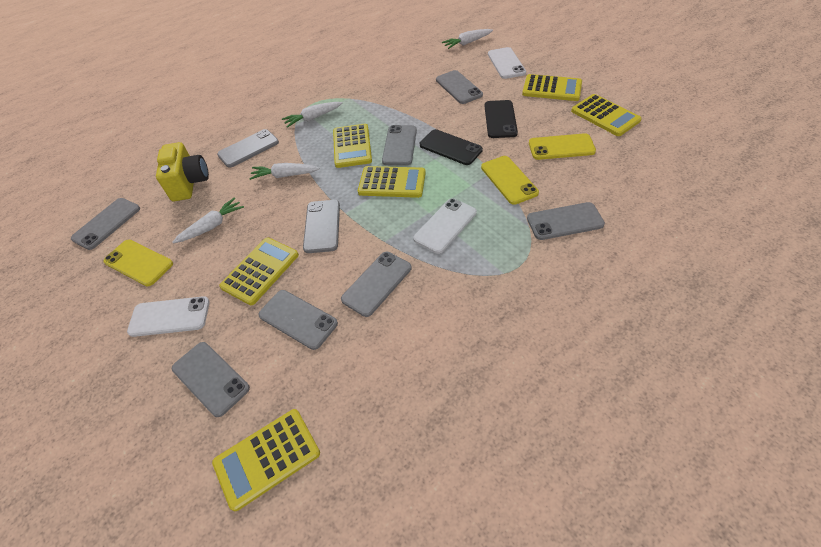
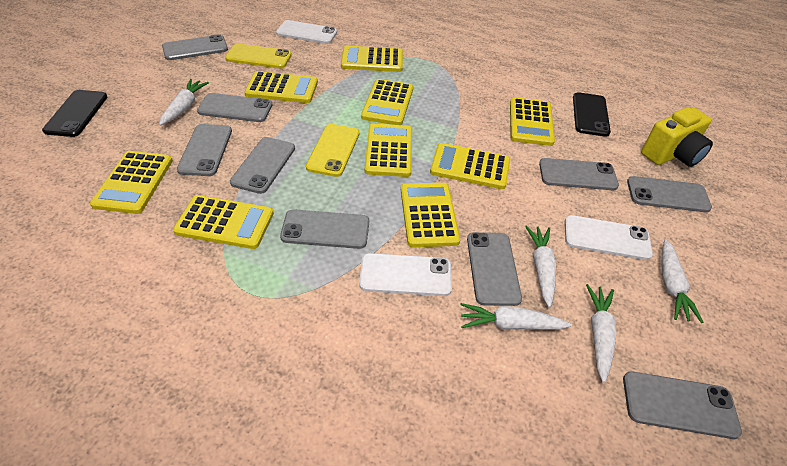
white carrot: 4 -> 5
yellow calculator: 6 -> 9
yellow phone: 3 -> 2

